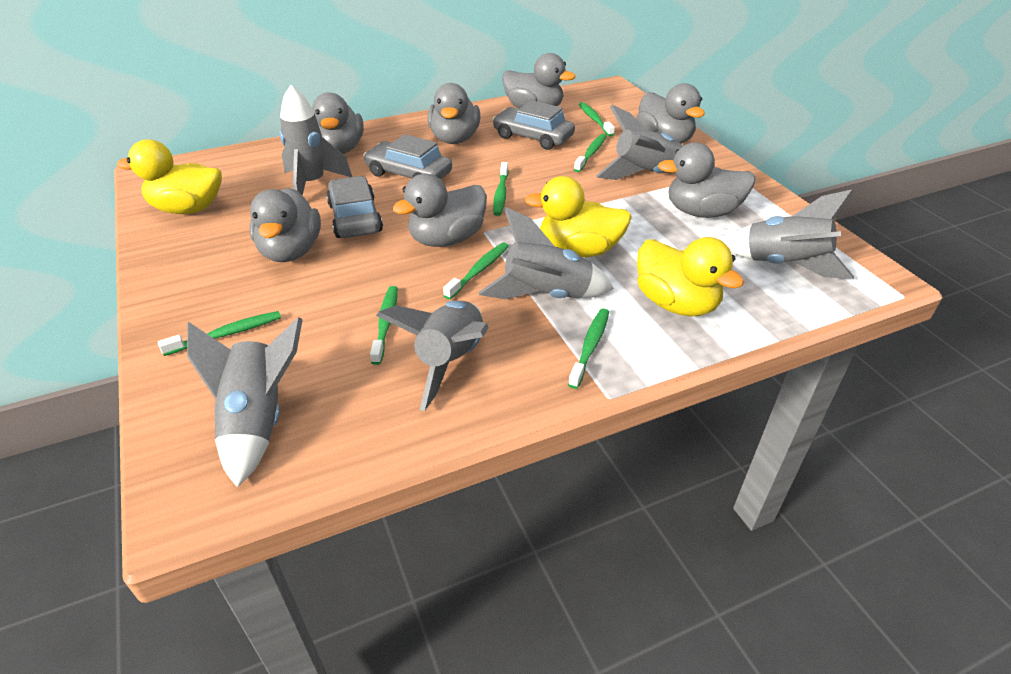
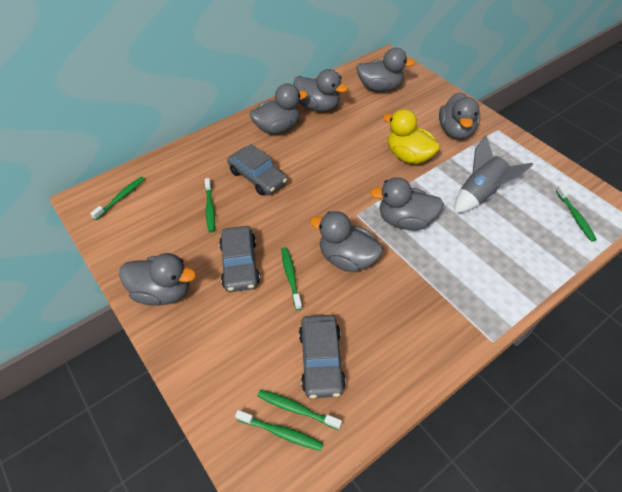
green toothbrush: 7 -> 6
grey rocket: 6 -> 1
yellow duck: 3 -> 1

